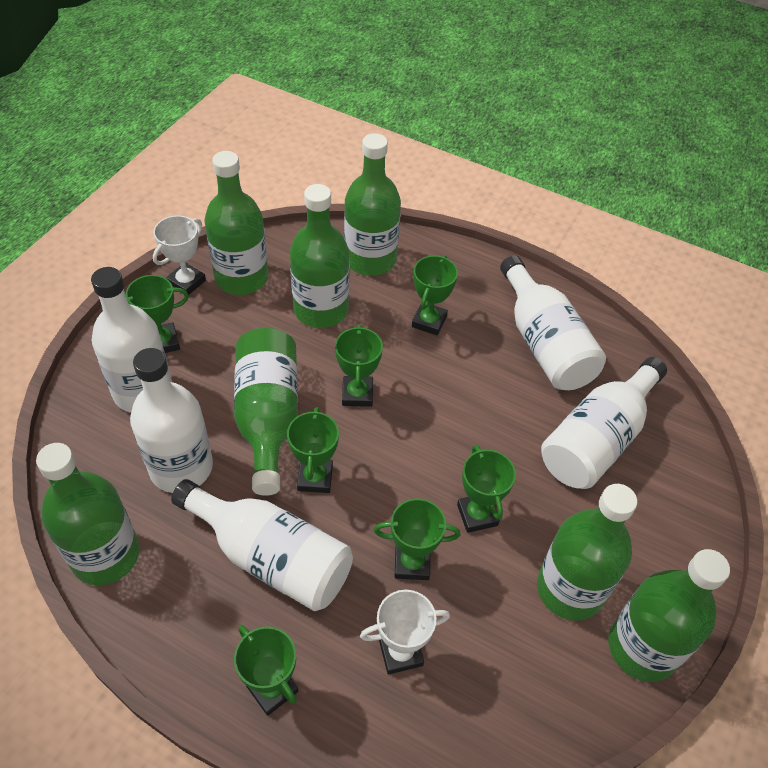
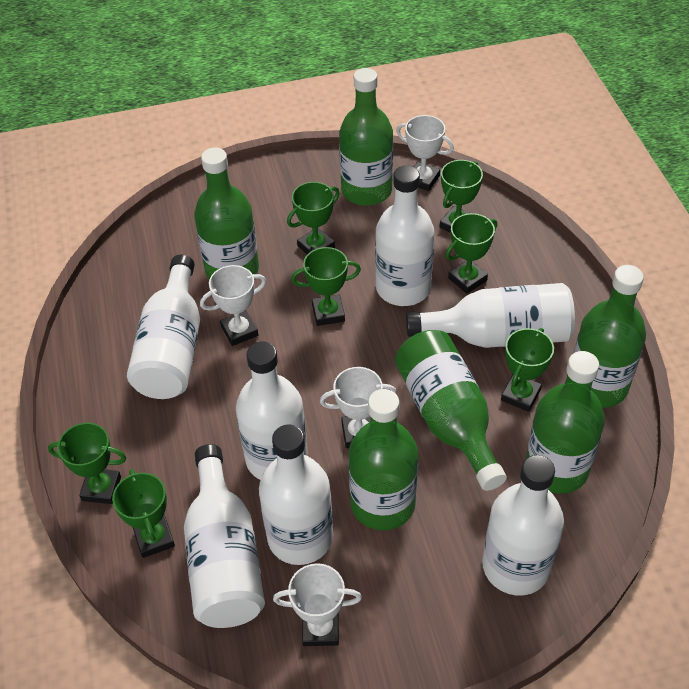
green bottle: 7 -> 6
white bottle: 5 -> 7
white trophy: 2 -> 4

